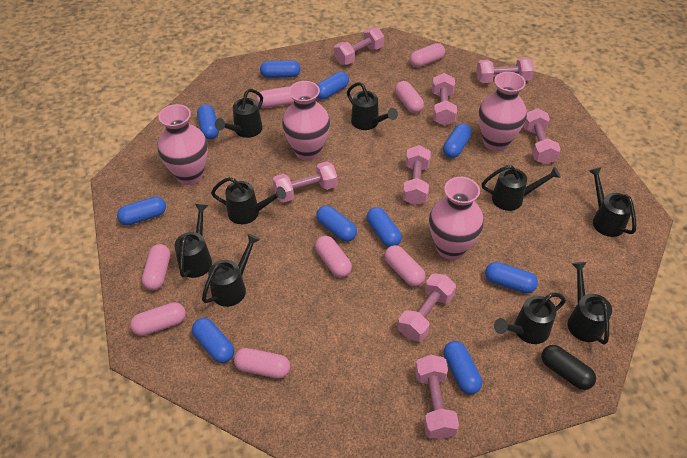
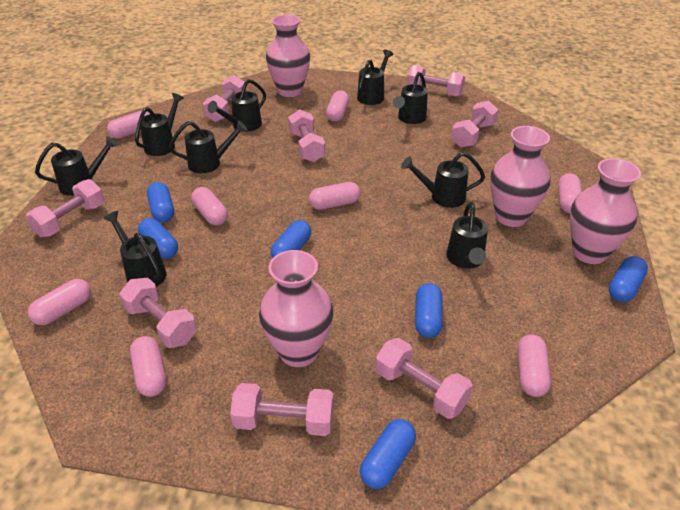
black capsule: 1 -> 0
blue capsule: 10 -> 6

